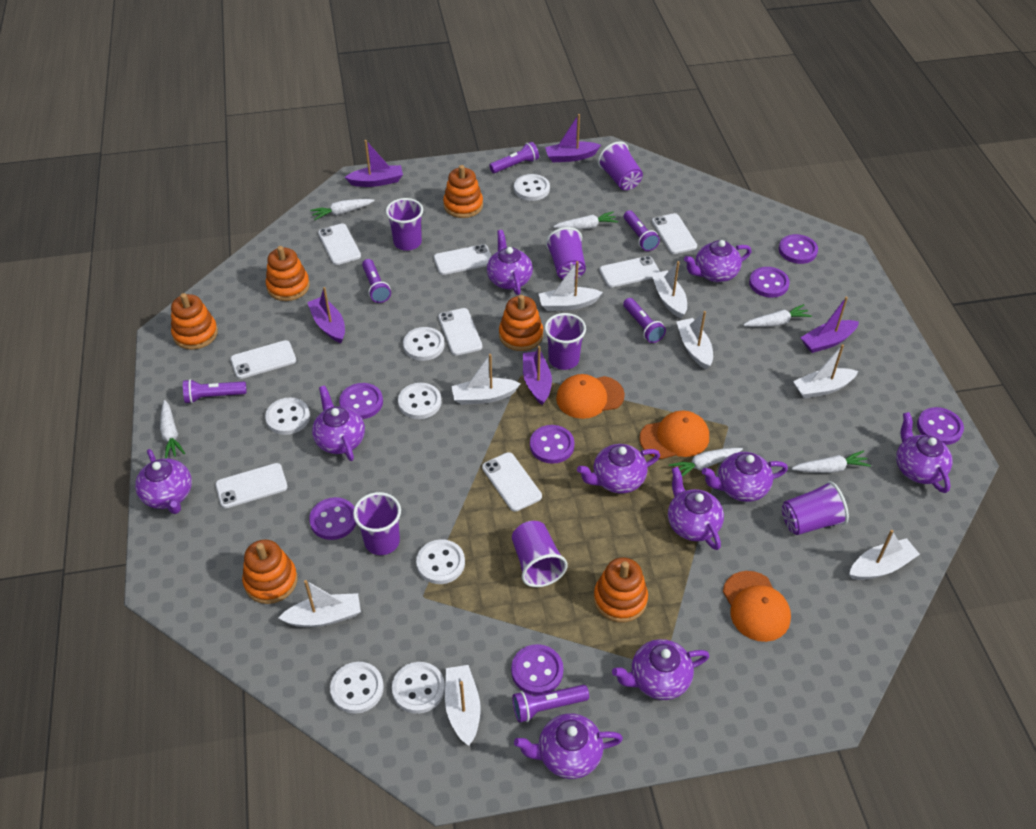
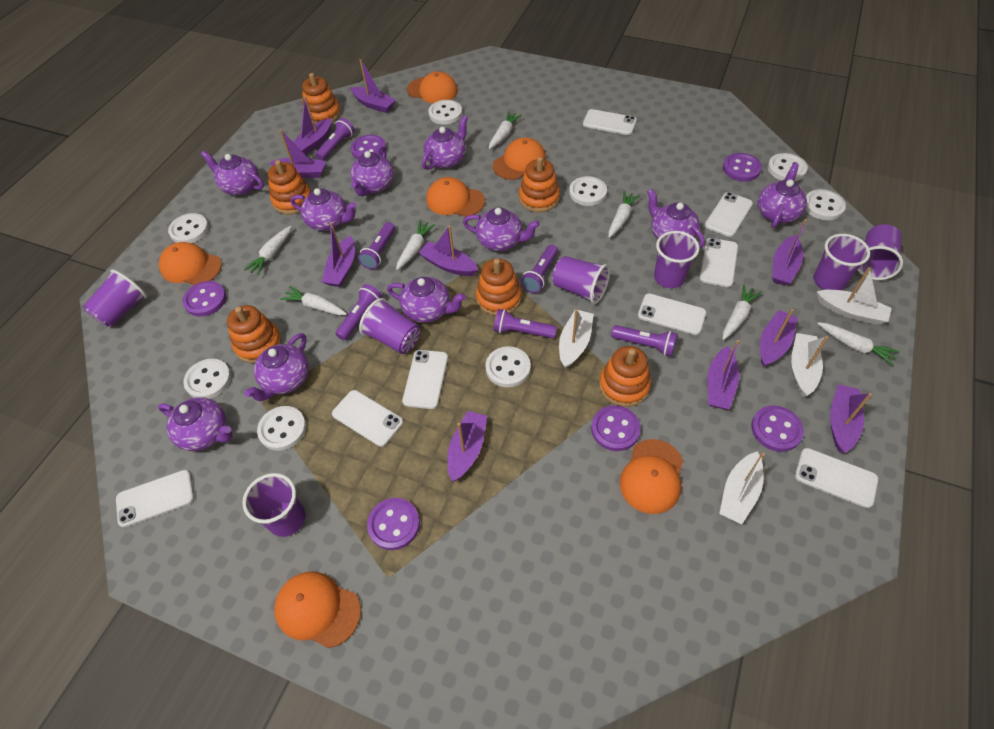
orange cap: 3 -> 6
purple boat: 5 -> 10
purple button: 7 -> 6
white boat: 8 -> 4
white button: 7 -> 8
white carrot: 6 -> 7

